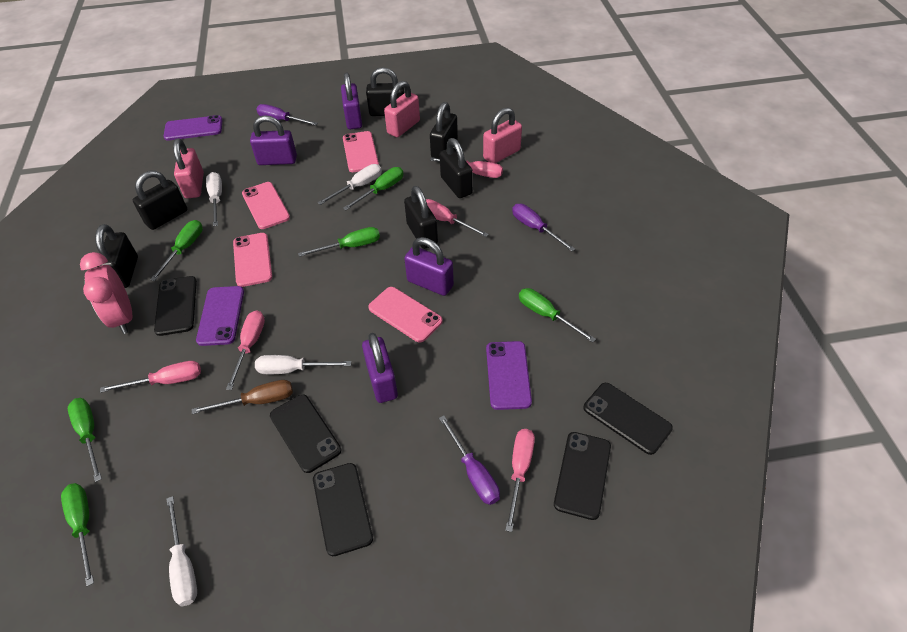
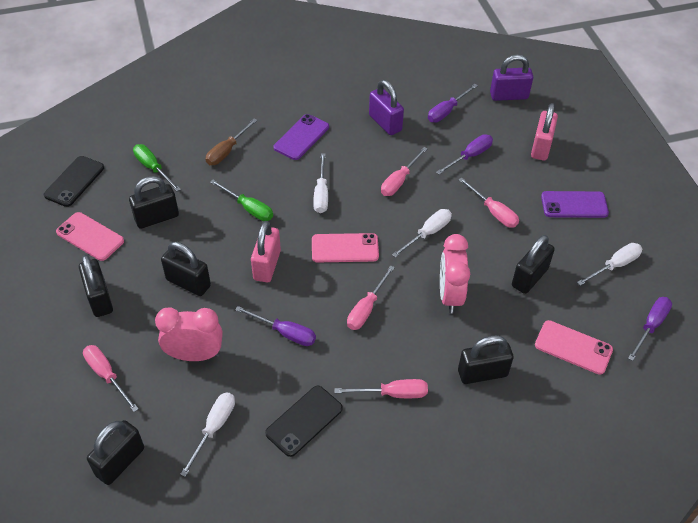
black phone: 5 -> 2
green screwdriver: 6 -> 2
pink clock: 1 -> 2
pink padlock: 3 -> 2
pink phone: 4 -> 3
purple padlock: 4 -> 2
purple phone: 3 -> 2
purple screwdriver: 3 -> 4

